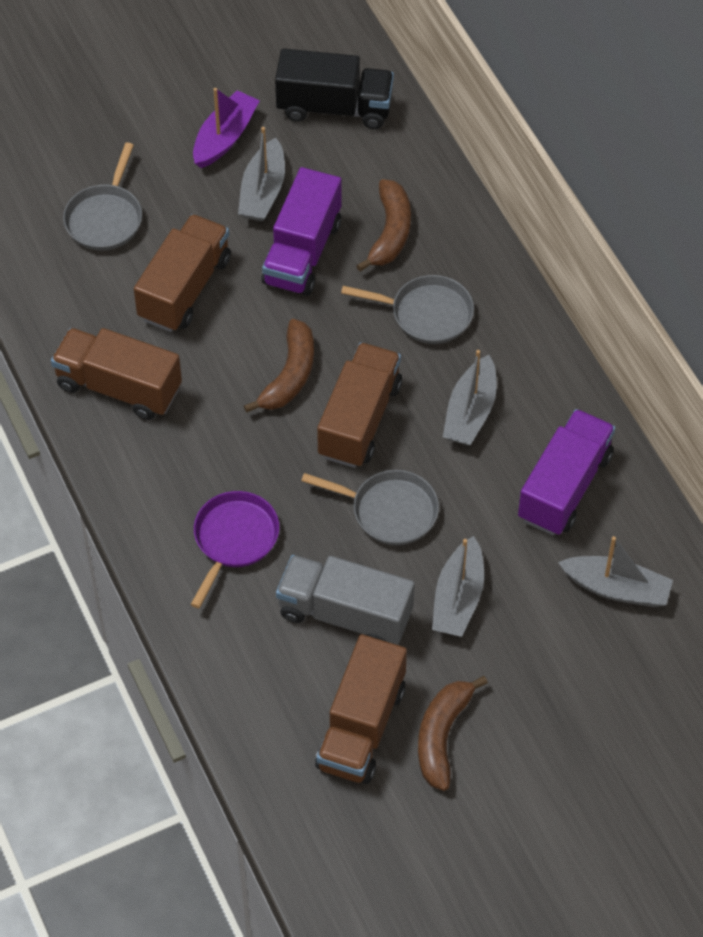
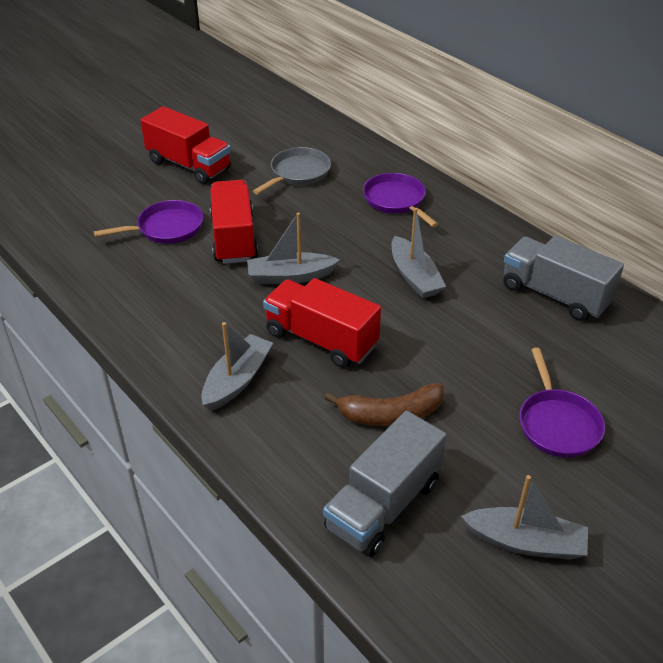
black truck: 1 -> 0
brown banana: 3 -> 1
brown truck: 4 -> 0
grey pan: 3 -> 1
grey truck: 1 -> 2
purple boat: 1 -> 0
purple pan: 1 -> 3
purple truck: 2 -> 0
red truck: 0 -> 3

